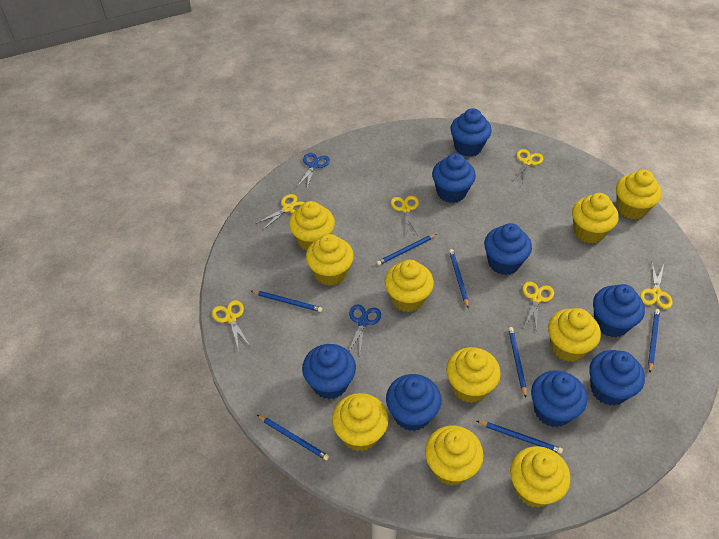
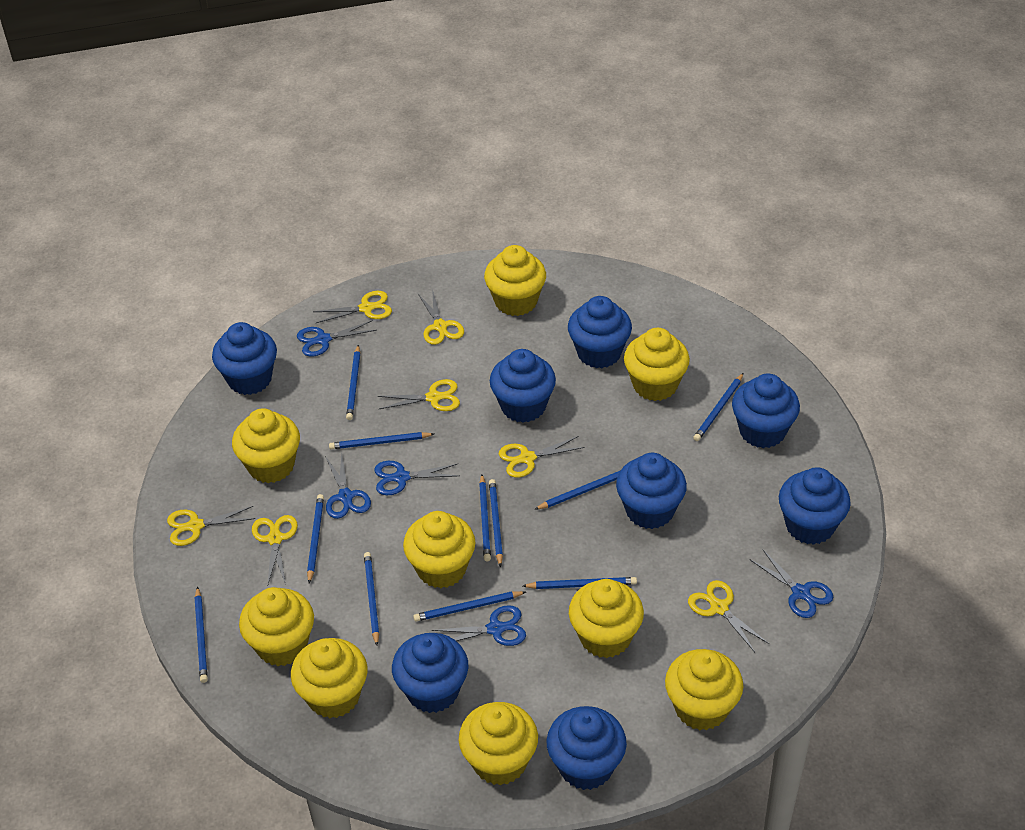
blue pencil: 7 -> 11
blue scissors: 2 -> 5
yellow cupcake: 10 -> 9
yellow scissors: 6 -> 7

